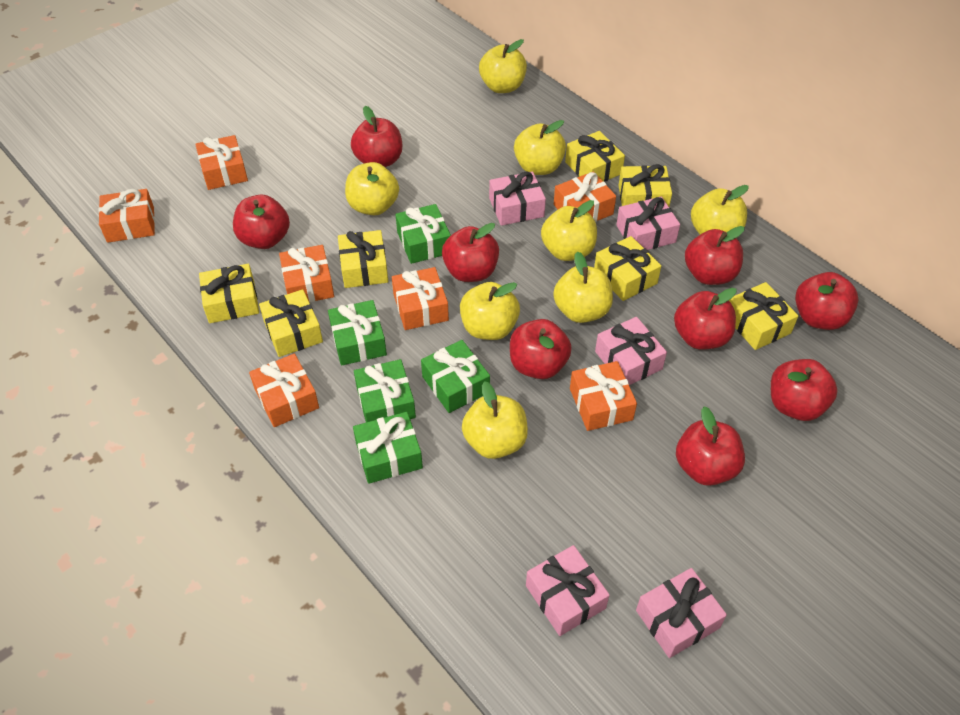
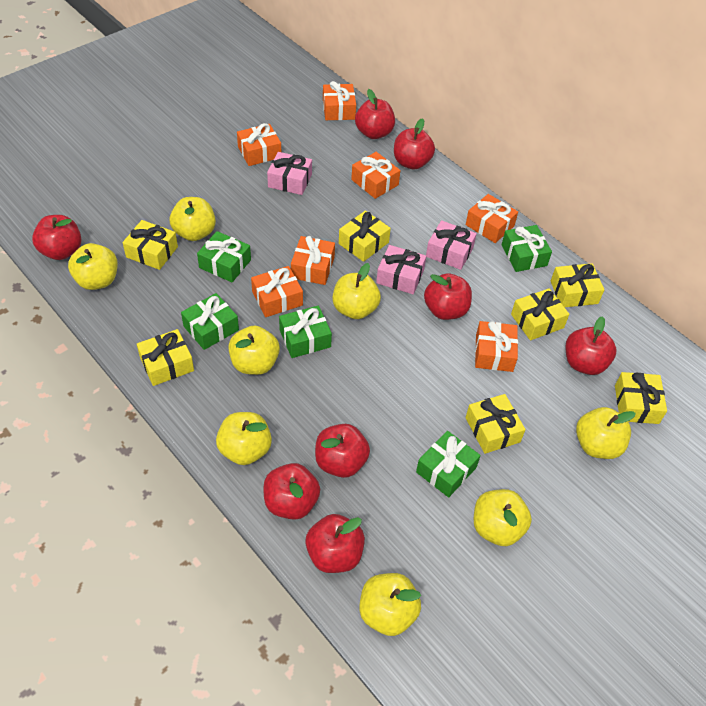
pink gift: 5 -> 3
red apple: 9 -> 8

